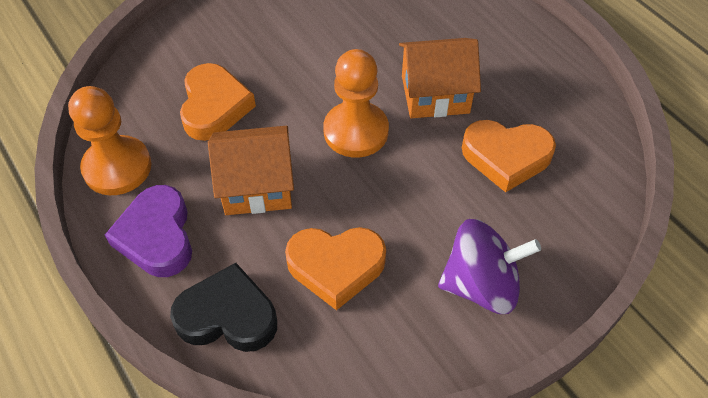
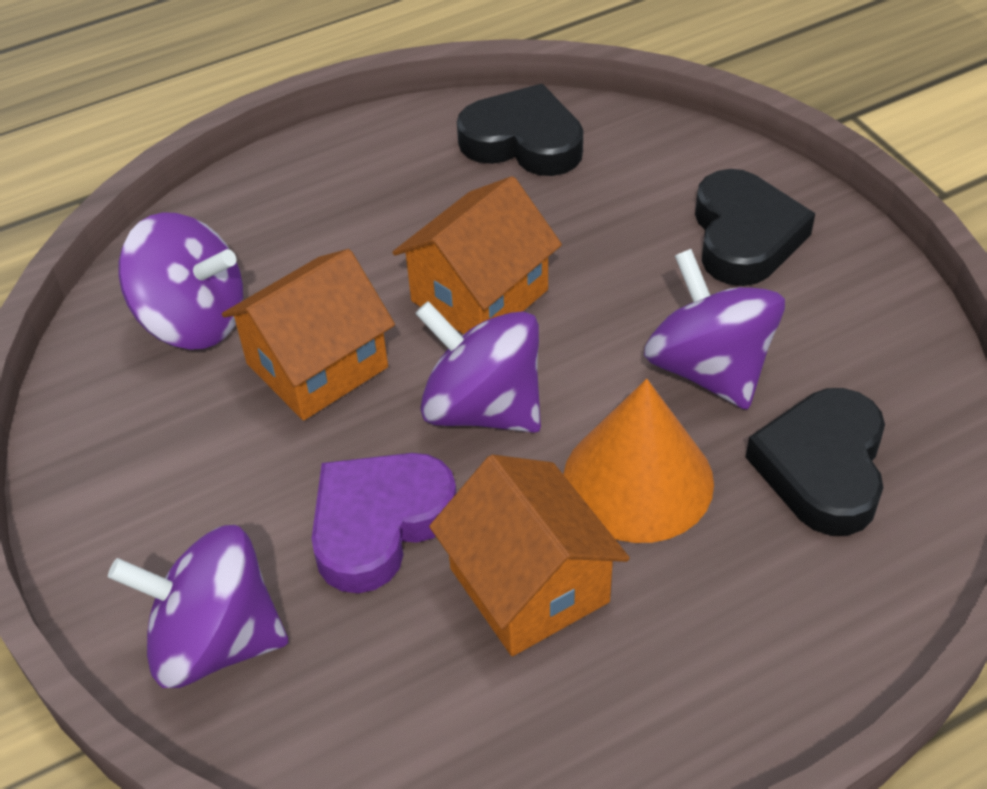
black heart: 1 -> 3
orange cone: 0 -> 1
orange heart: 3 -> 0
orange house: 2 -> 3
orange pawn: 2 -> 0
purple spinning top: 1 -> 4

